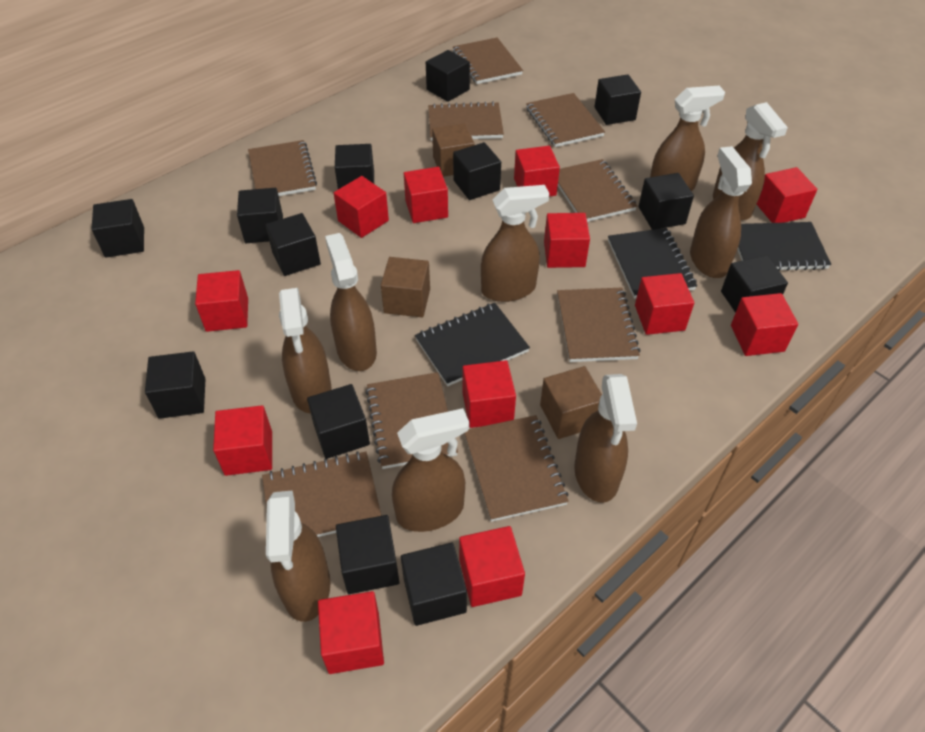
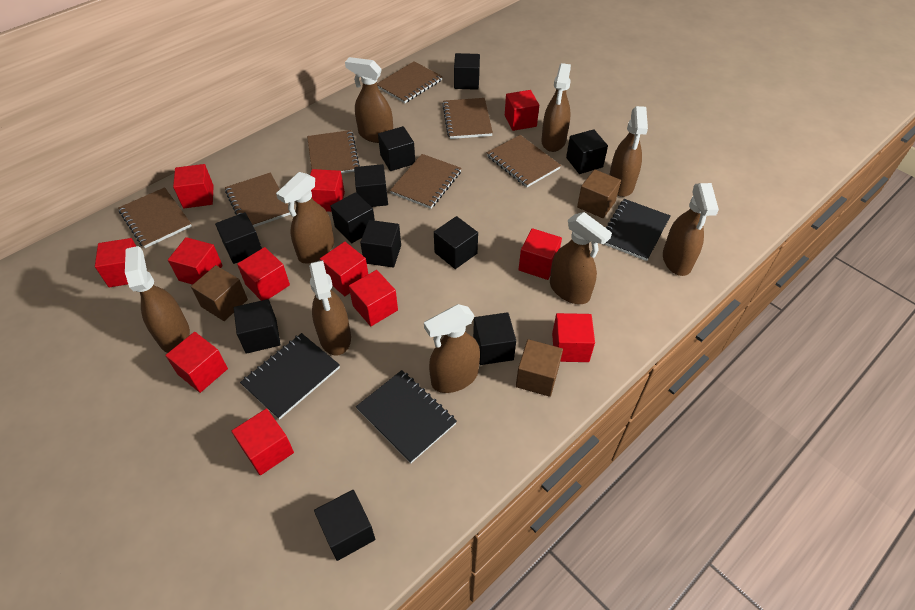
black cube: 13 -> 11
brown notebook: 9 -> 7

